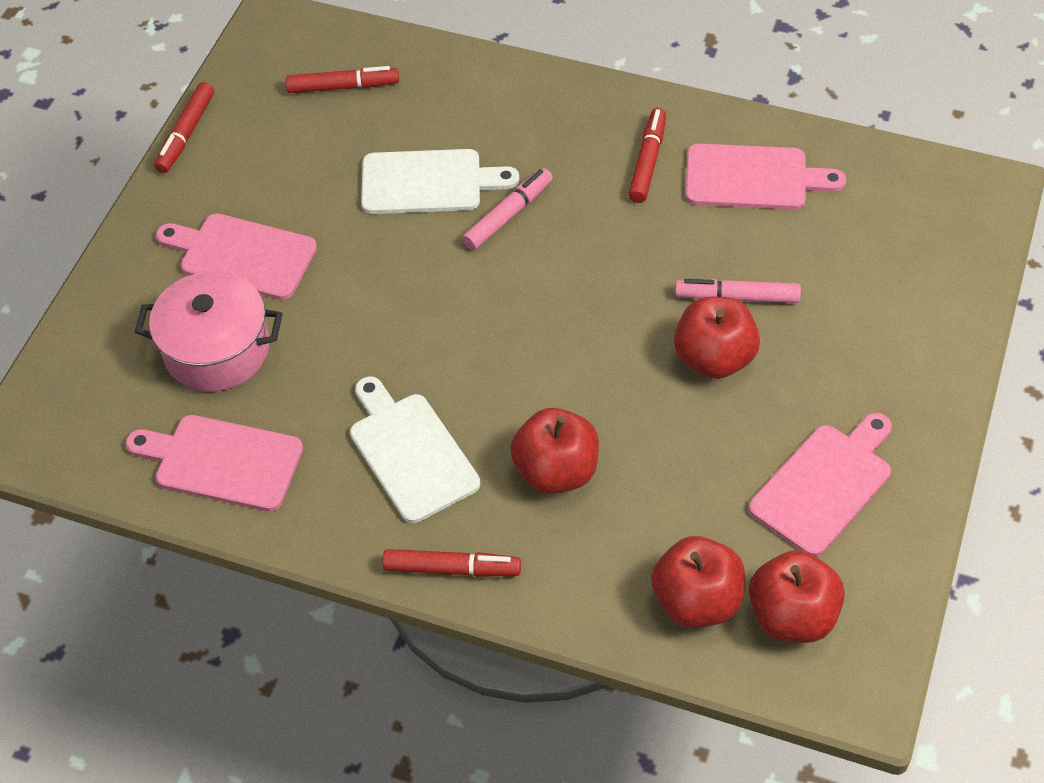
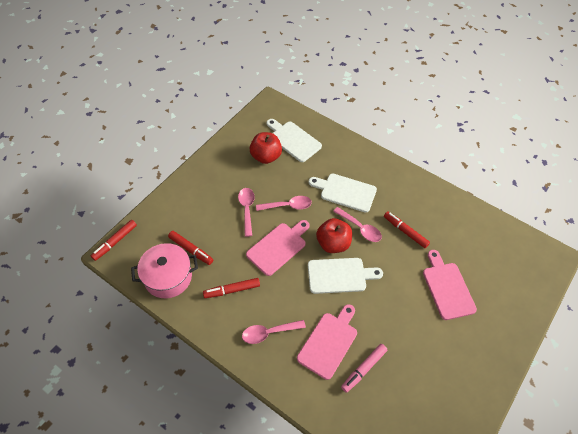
pink cutting board: 4 -> 3
pink marker: 2 -> 1
pink spoon: 0 -> 4
red apple: 4 -> 2
white cutting board: 2 -> 3

